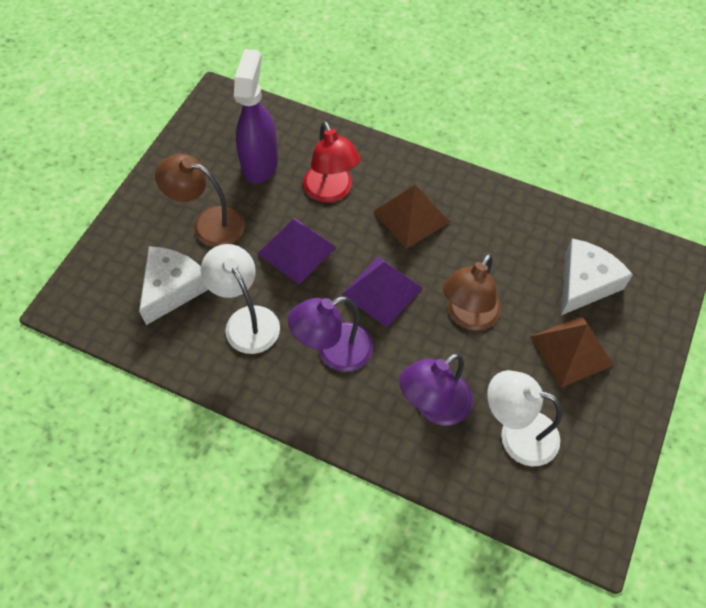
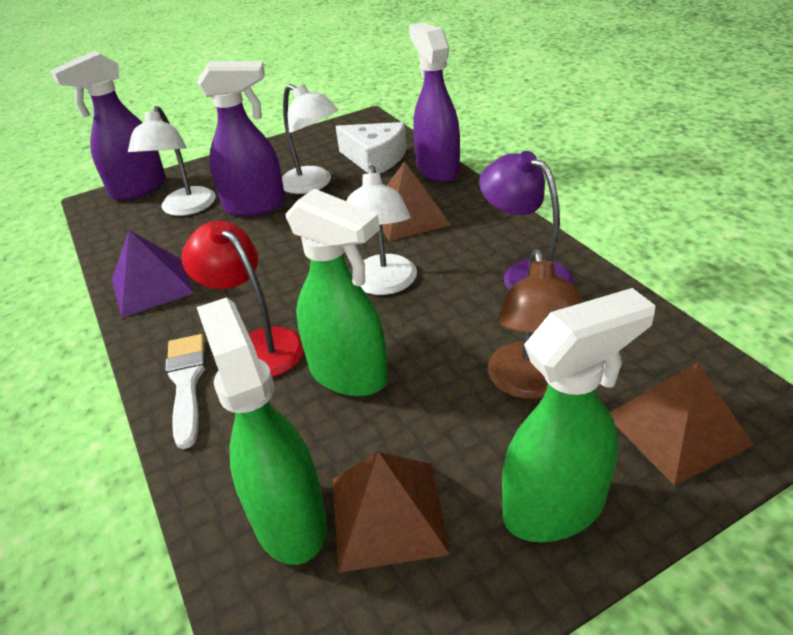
brown lamp: 2 -> 1
brown pyramid: 2 -> 3
green spray bottle: 0 -> 3
purple lamp: 2 -> 1
purple pyramid: 2 -> 1
purple spray bottle: 1 -> 3
white brush: 0 -> 1
white cheese: 2 -> 1
white lamp: 2 -> 3

